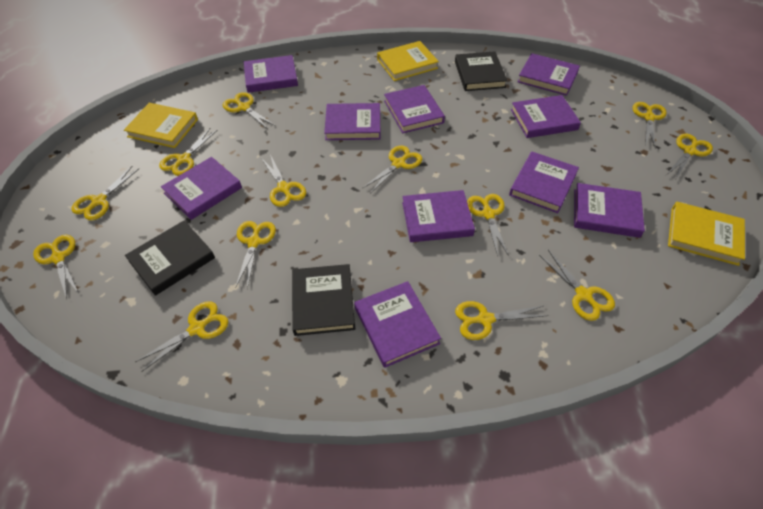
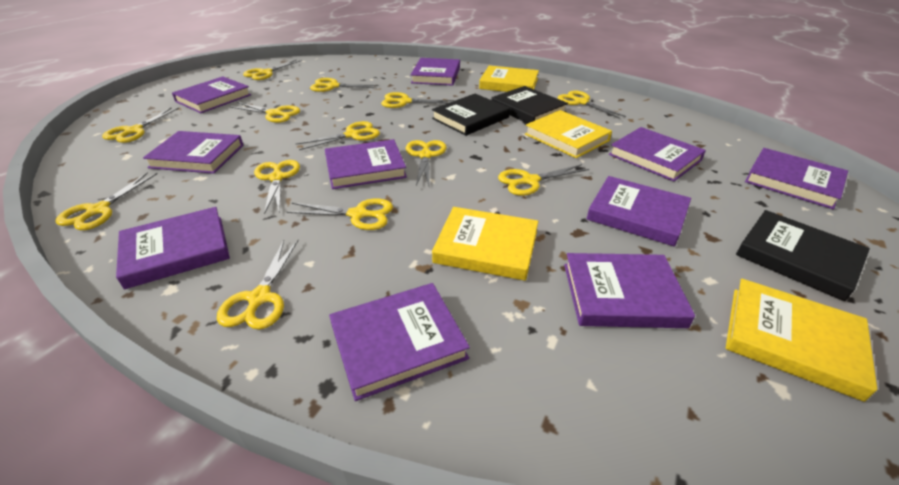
yellow book: 3 -> 4

